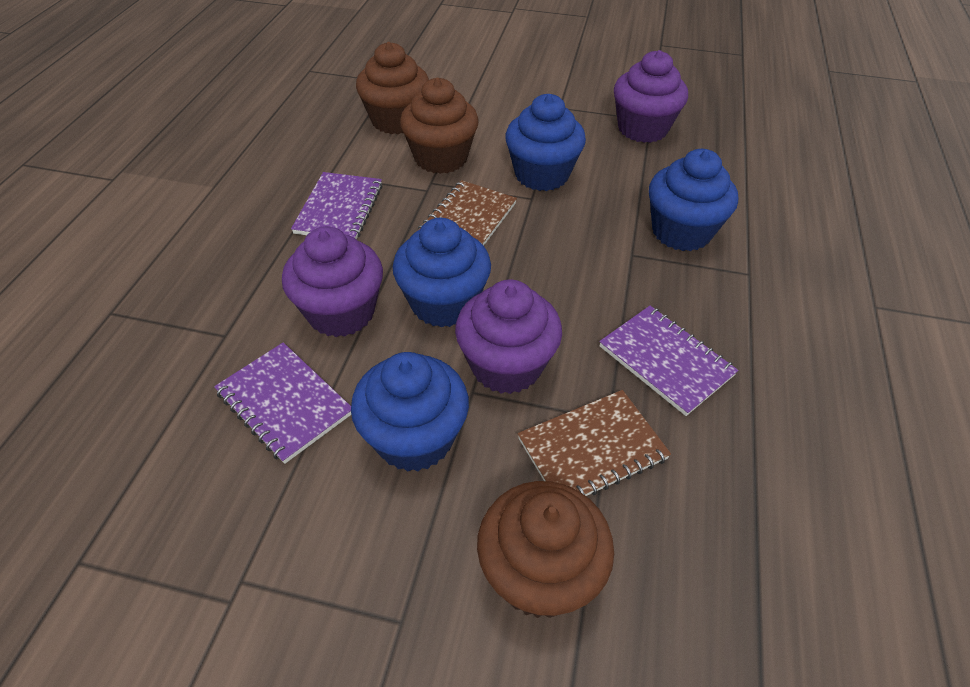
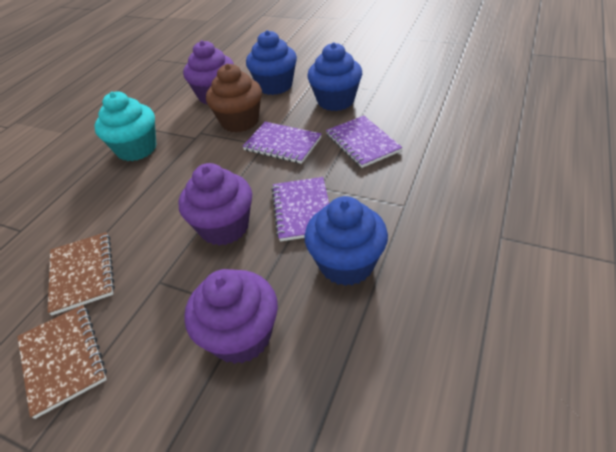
blue cupcake: 4 -> 3
brown cupcake: 3 -> 1
turquoise cupcake: 0 -> 1

